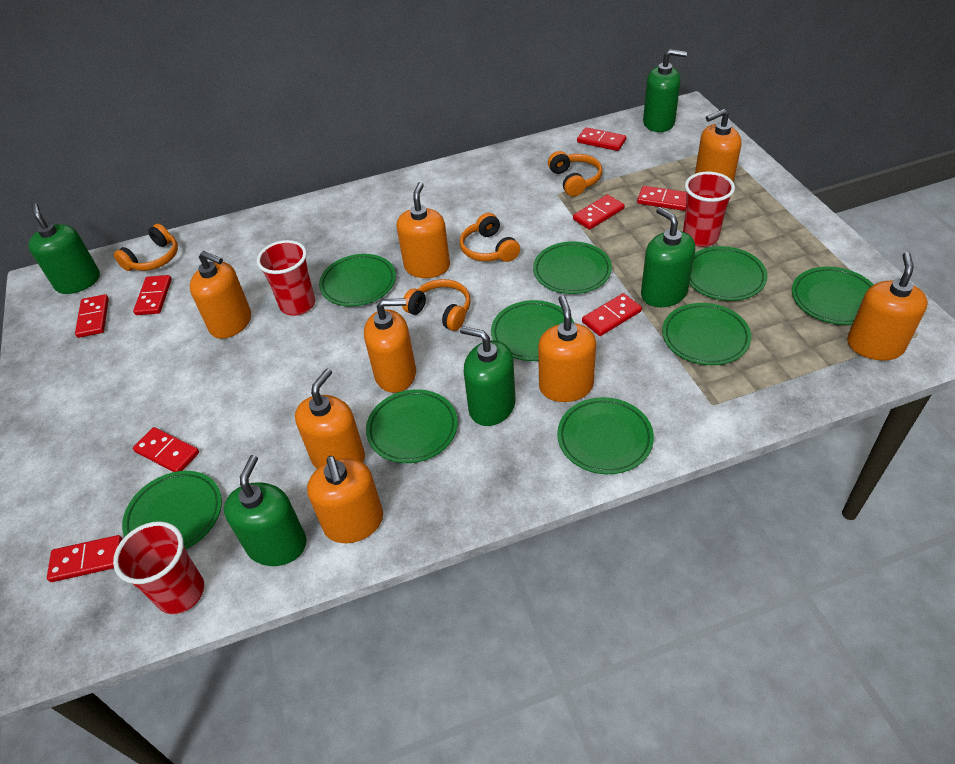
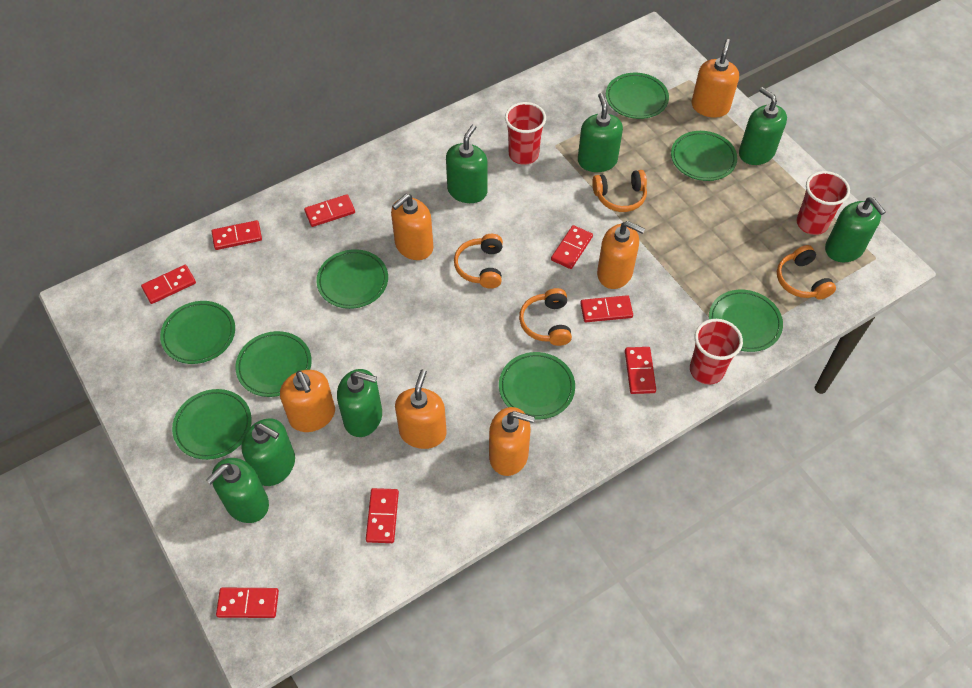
green plate: 9 -> 8
green soap dispenser: 5 -> 7
orange soap dispenser: 8 -> 6

